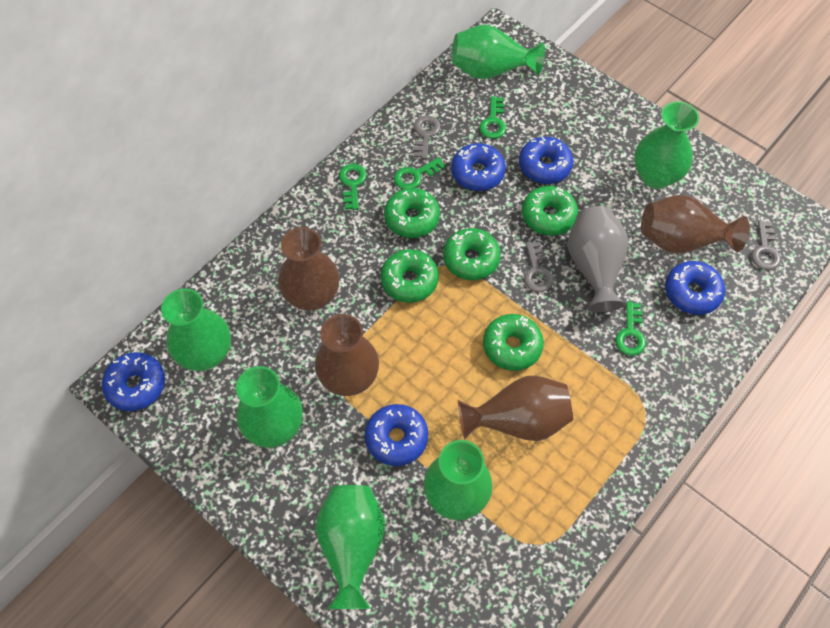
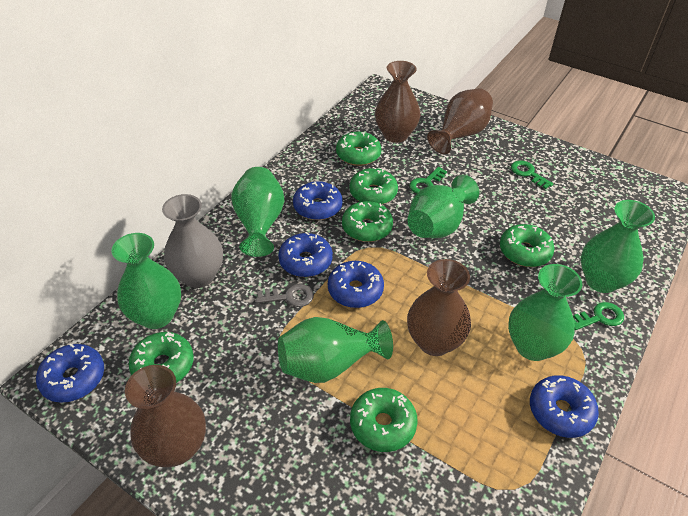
green donut: 5 -> 6
green key: 4 -> 3
grey key: 3 -> 1

